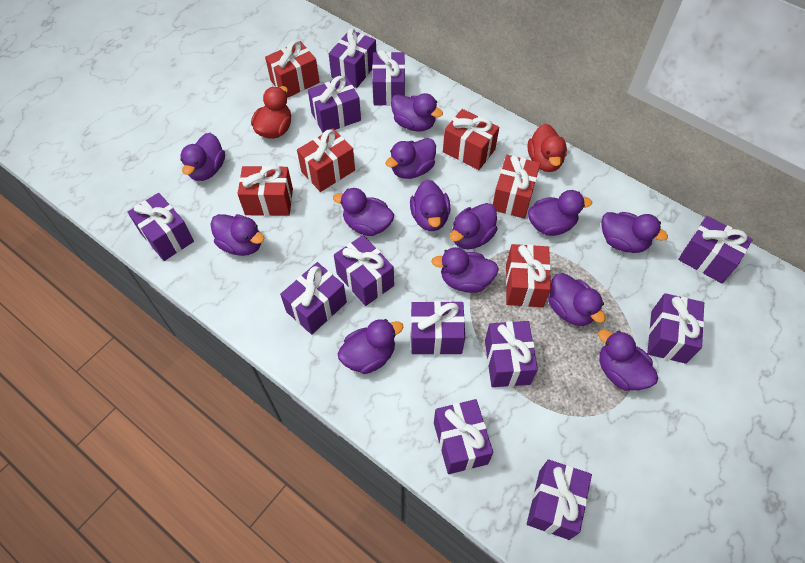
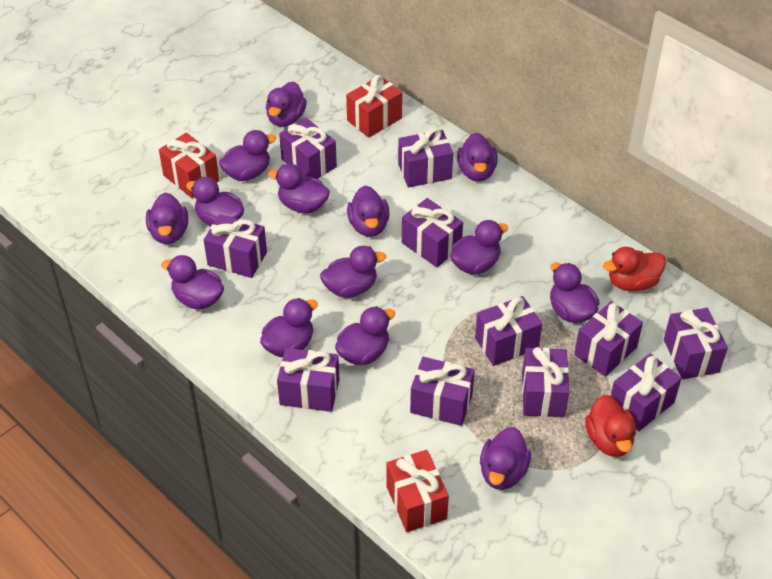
purple duck: 13 -> 14
purple gift: 12 -> 11
red gift: 6 -> 3

